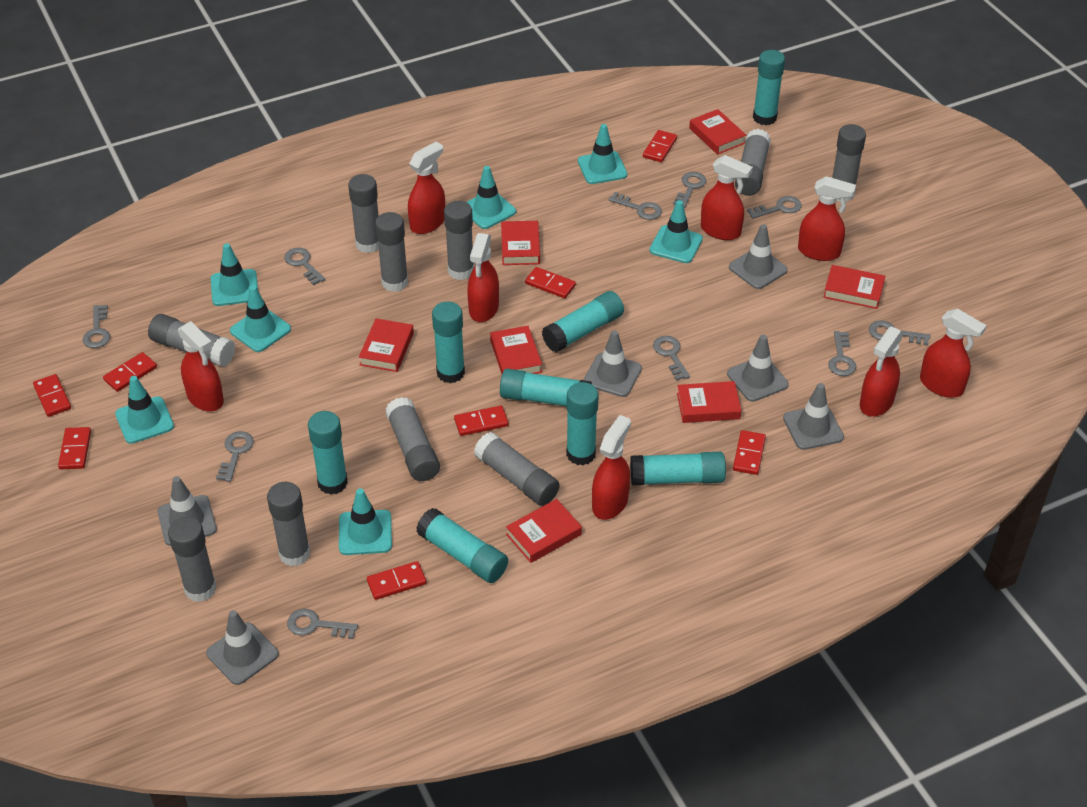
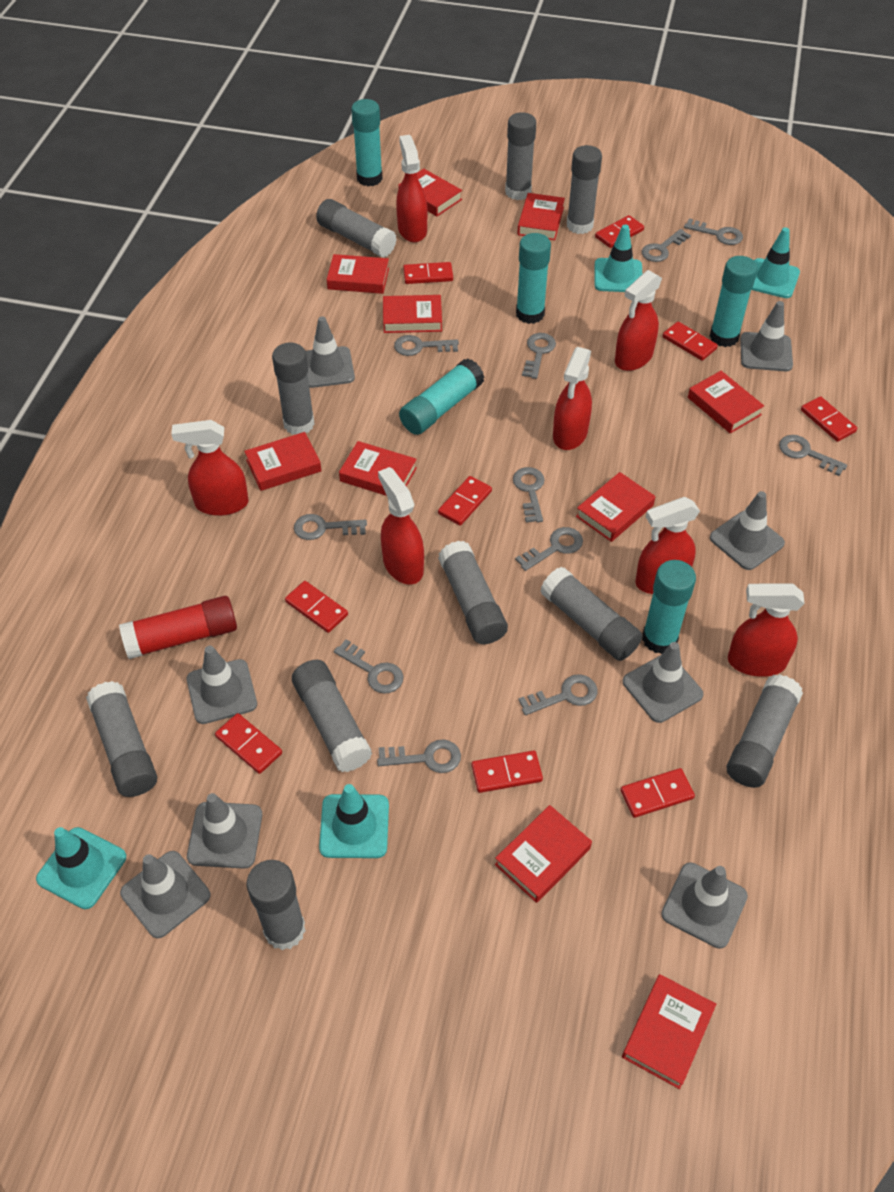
grey key: 10 -> 11
grey traffic cone: 6 -> 8
red book: 7 -> 10
red domino: 8 -> 9
red glue stick: 0 -> 1
red spray bottle: 8 -> 7
turquoise glue stick: 8 -> 5
turquoise traffic cone: 7 -> 4

